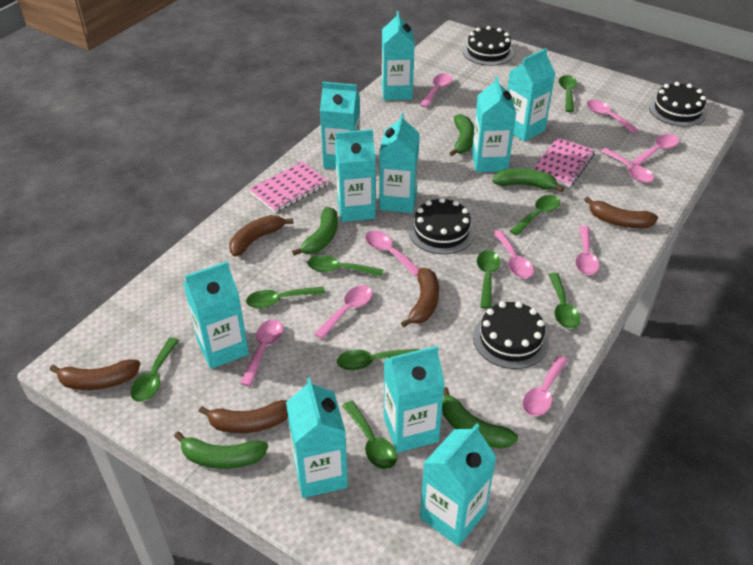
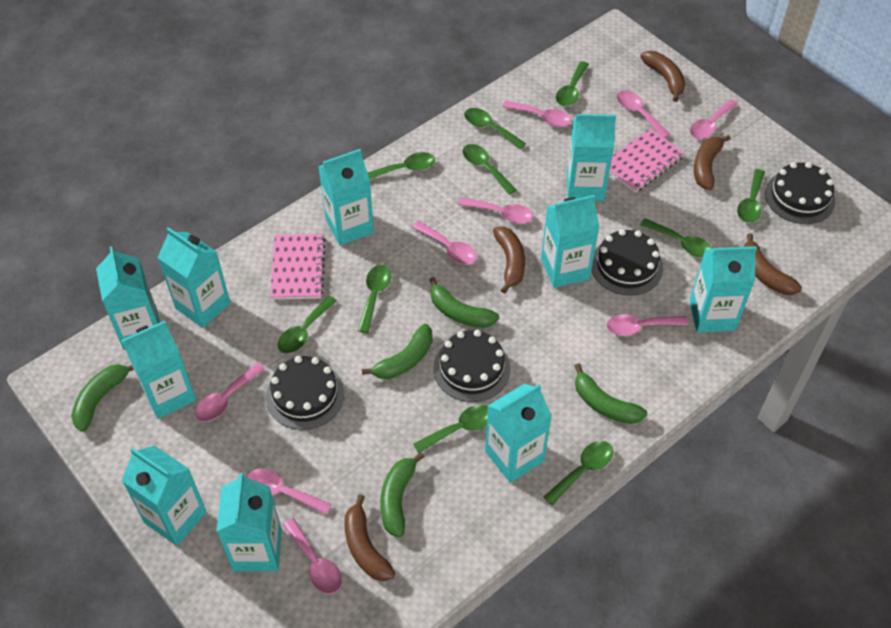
green spoon: 9 -> 10
pink spoon: 10 -> 9

